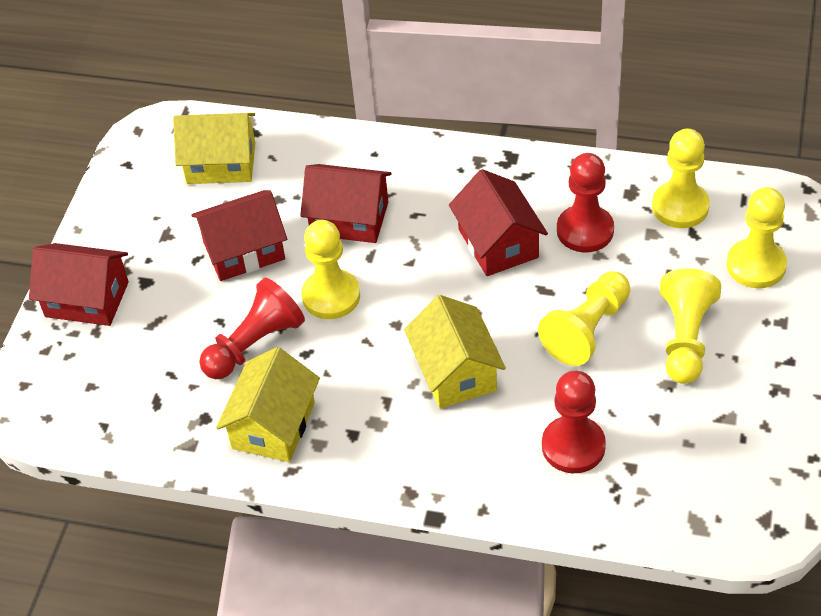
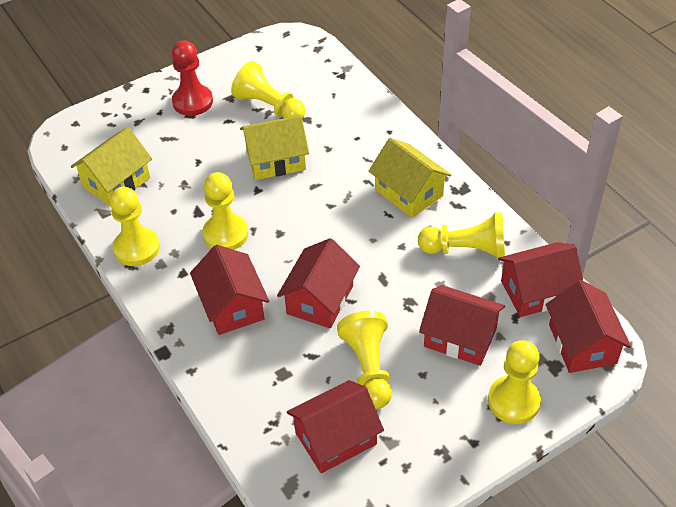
red house: 4 -> 6
red pawn: 3 -> 1
yellow pawn: 5 -> 6

